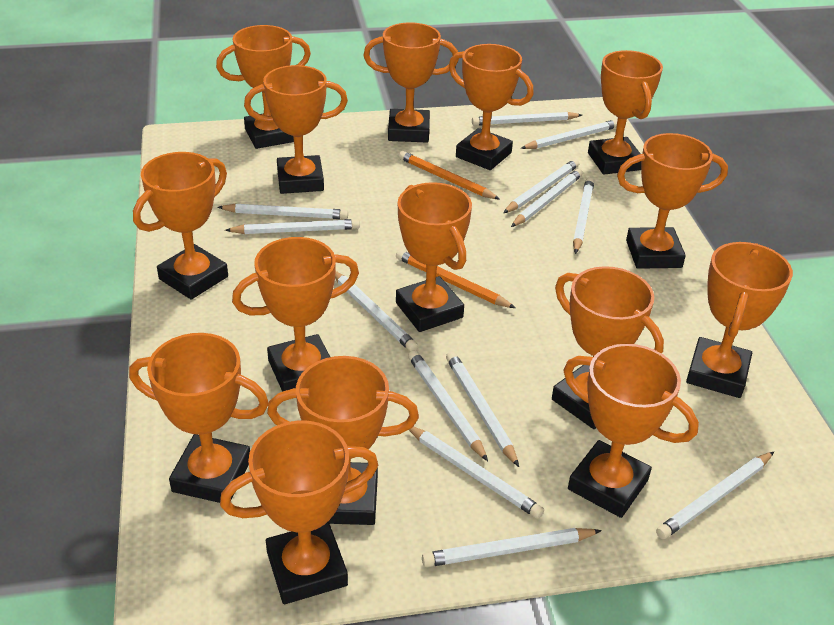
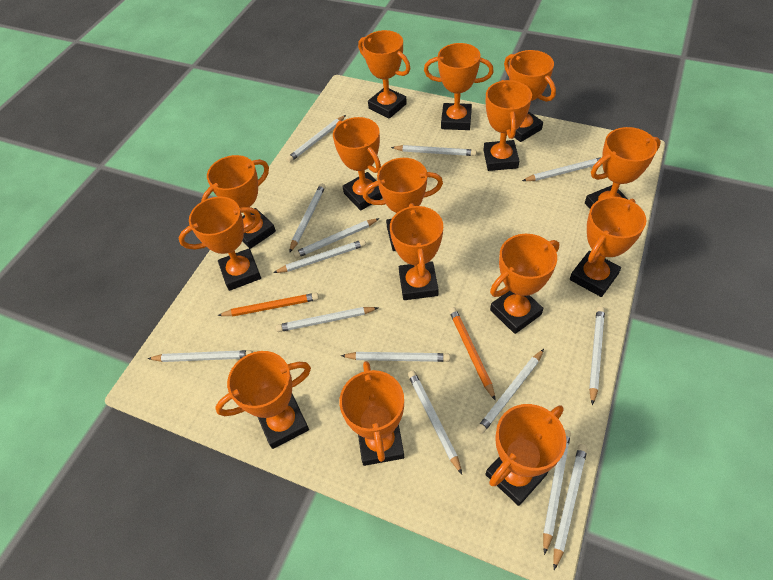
white pencil: 13 -> 14

